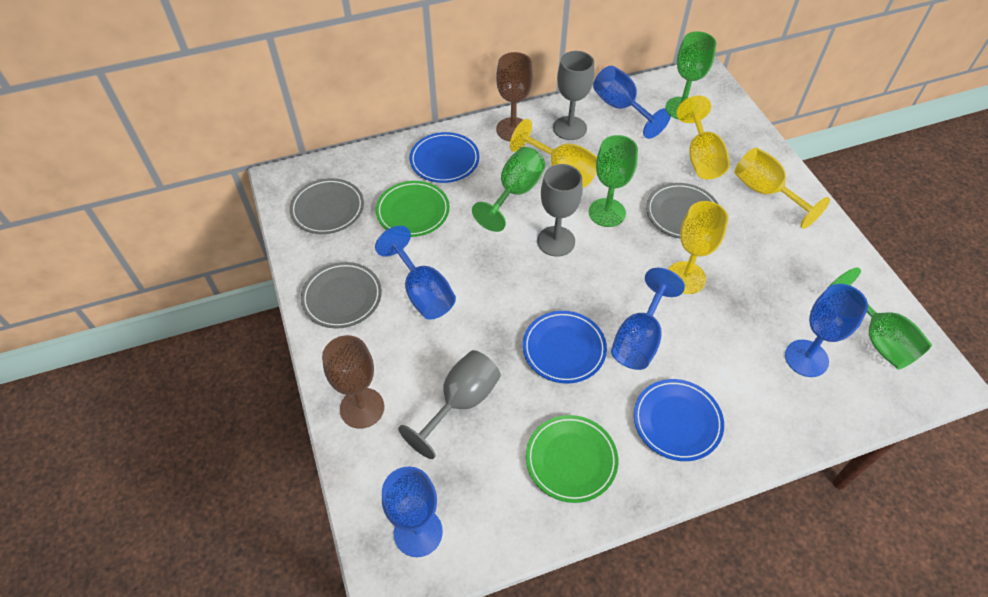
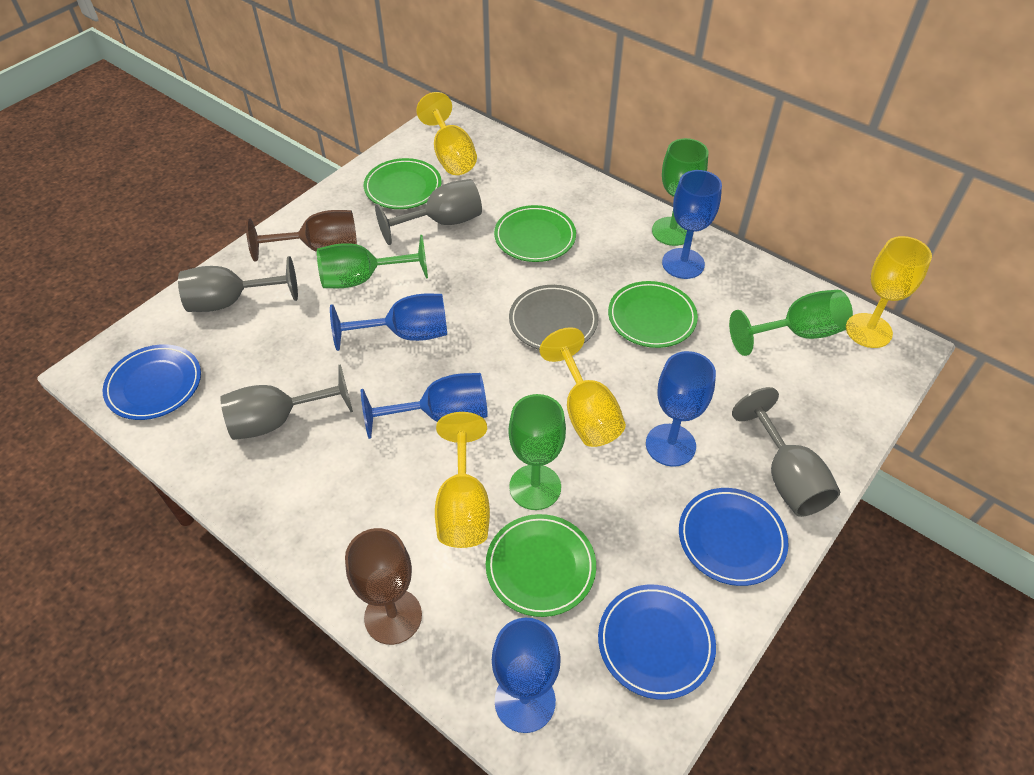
green plate: 2 -> 4
grey goblet: 3 -> 4
grey plate: 3 -> 1

